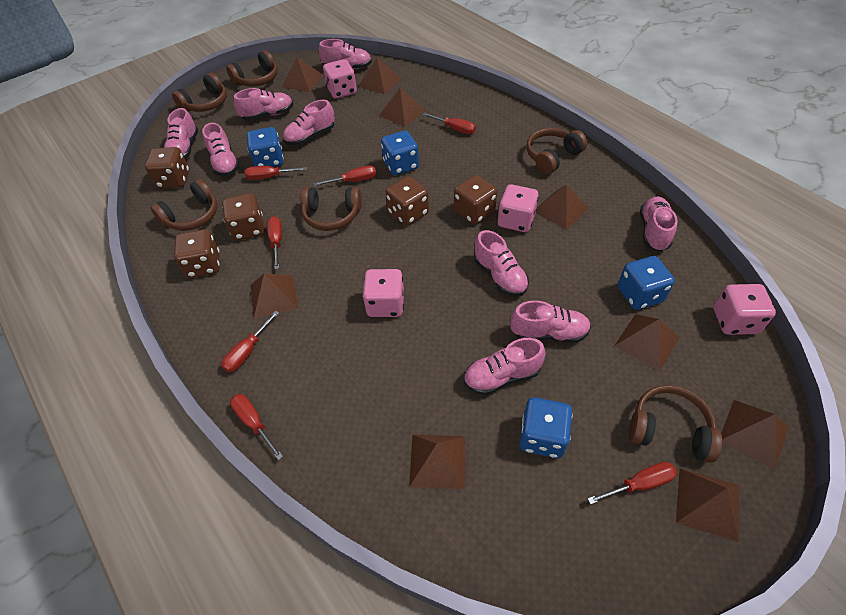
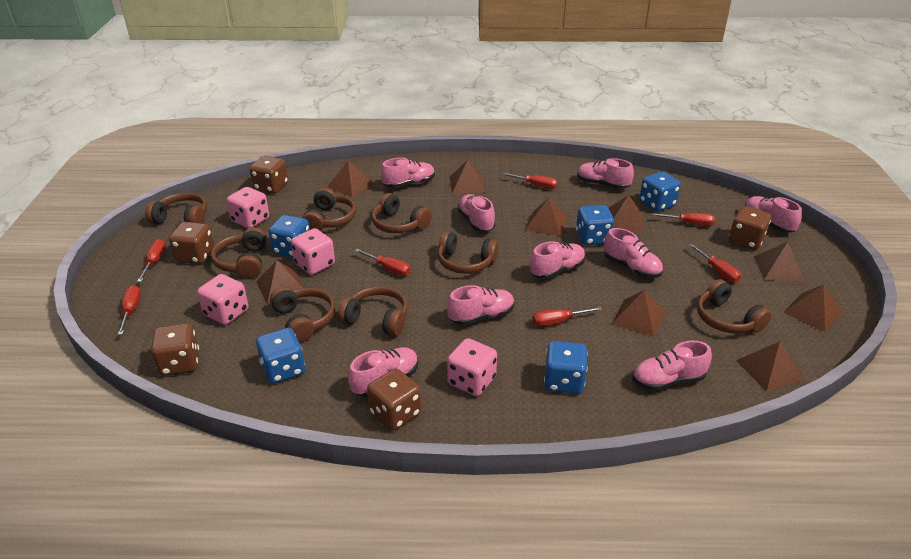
blue dice: 4 -> 5
brown headphones: 6 -> 8

